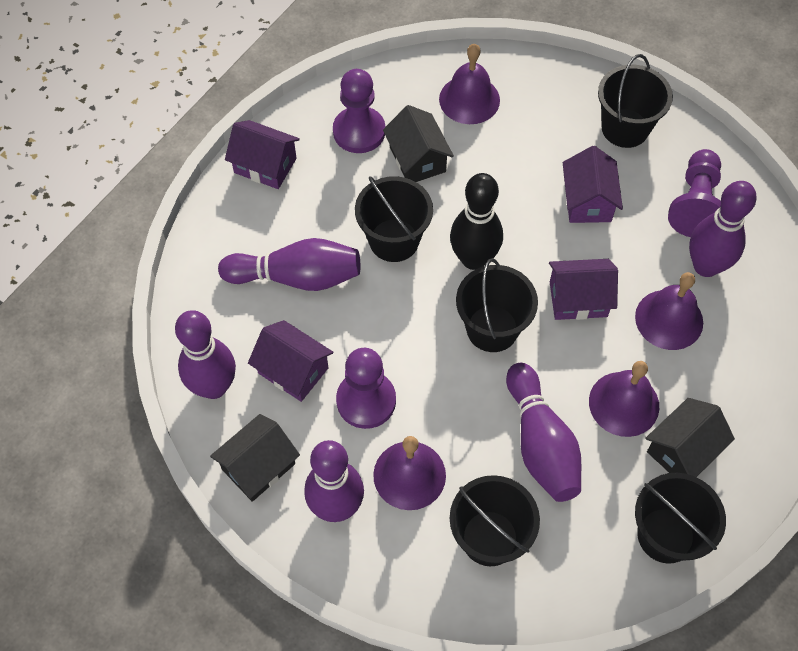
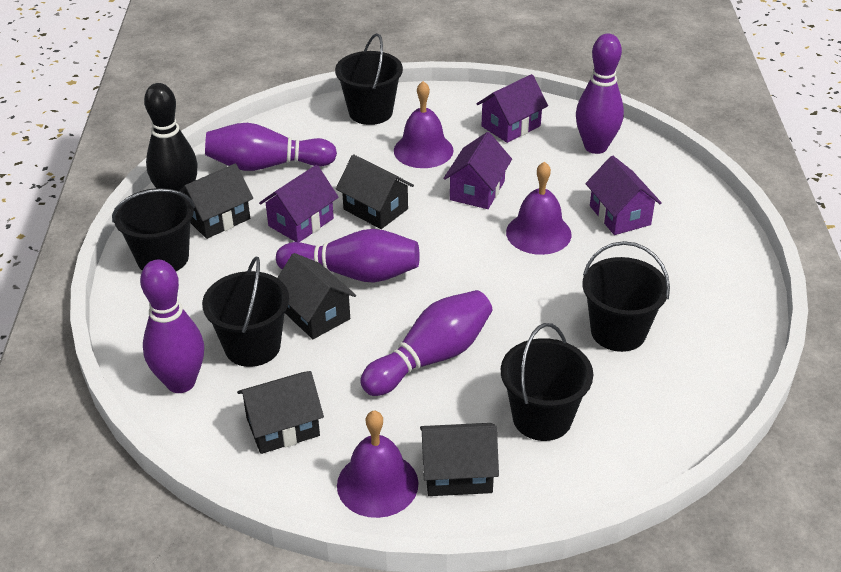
black house: 3 -> 5
purple bell: 4 -> 3
purple pawn: 3 -> 0

